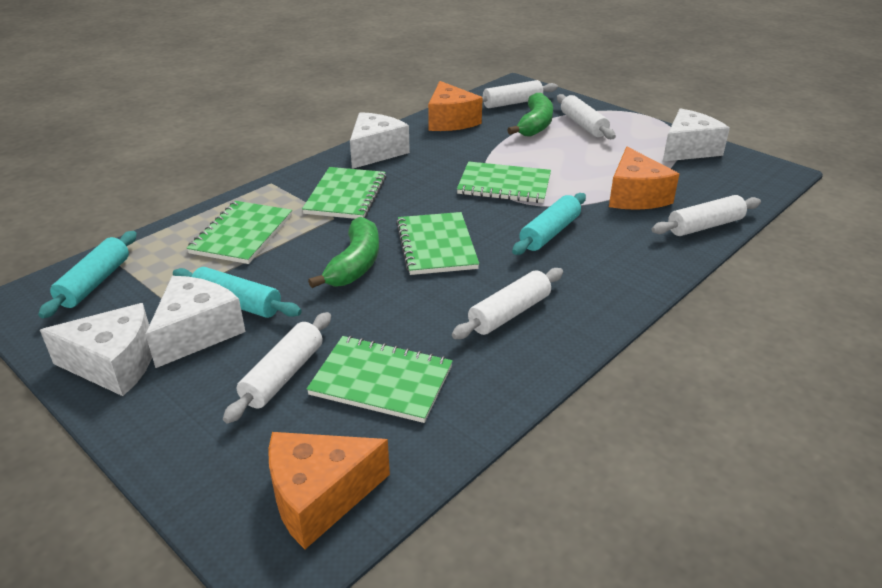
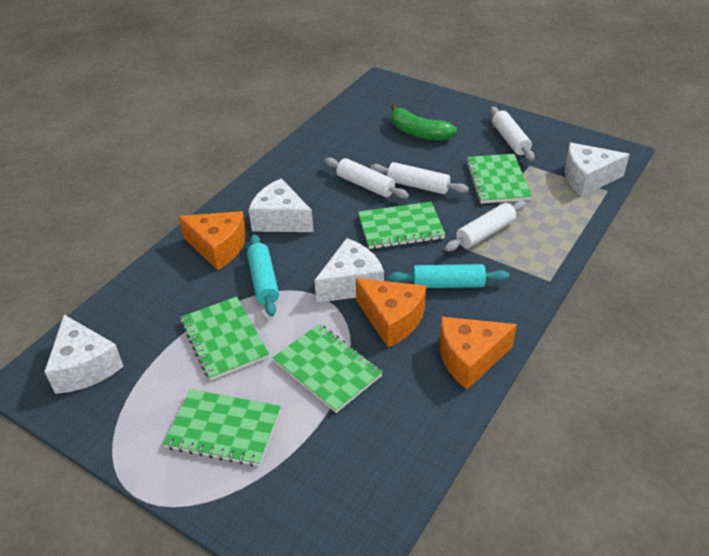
green banana: 2 -> 1
turquoise rolling pin: 3 -> 2
white rolling pin: 5 -> 4

